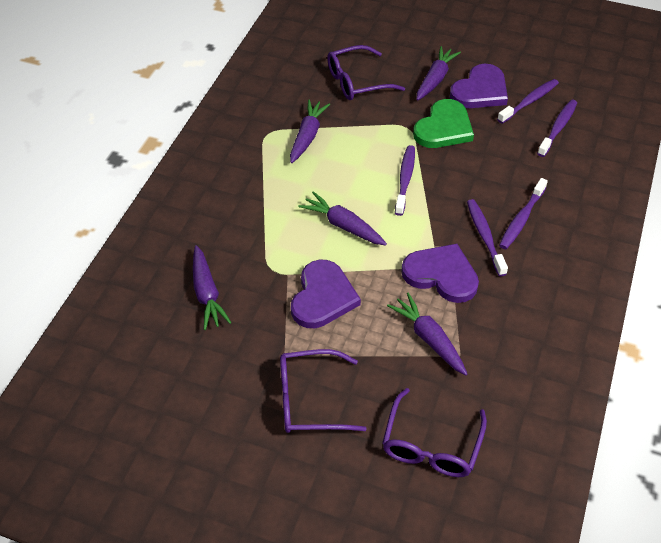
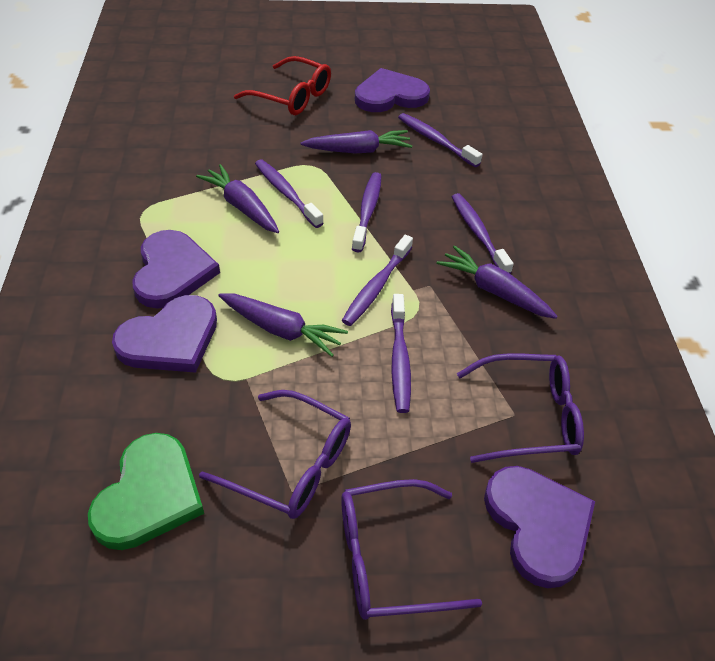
purple carrot: 5 -> 4
purple heart: 3 -> 4
purple toothbrush: 5 -> 6
red glasses: 0 -> 1

